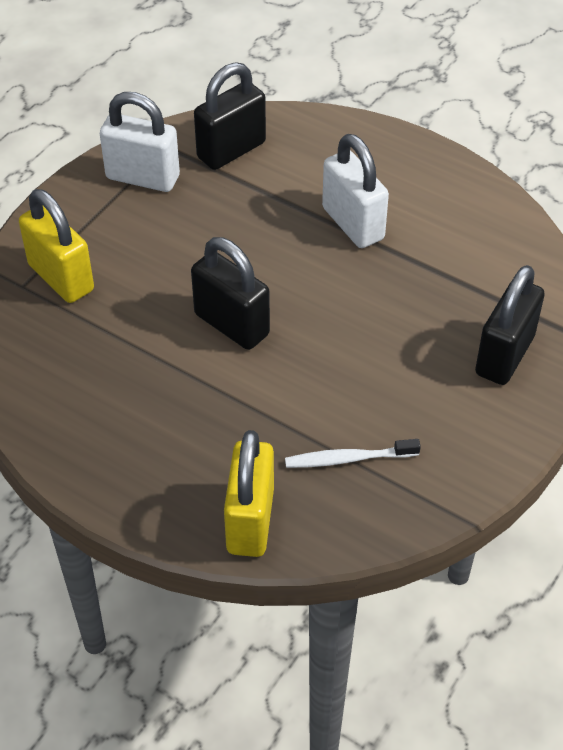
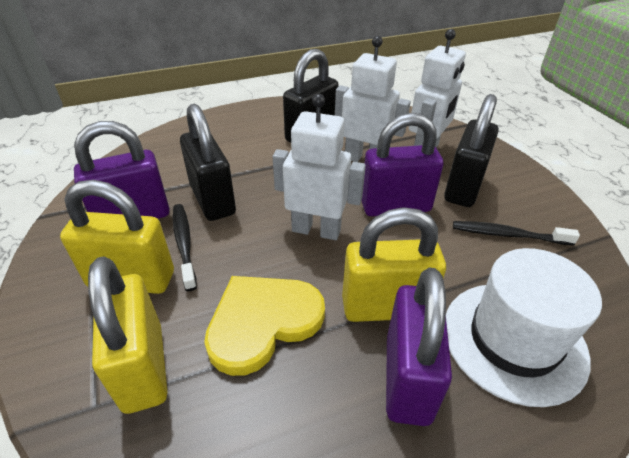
black toothbrush: 0 -> 2
purple padlock: 0 -> 3
white hat: 0 -> 1
white padlock: 2 -> 0
white robot: 0 -> 3
white toothbrush: 1 -> 0
yellow heart: 0 -> 1
yellow padlock: 2 -> 3

